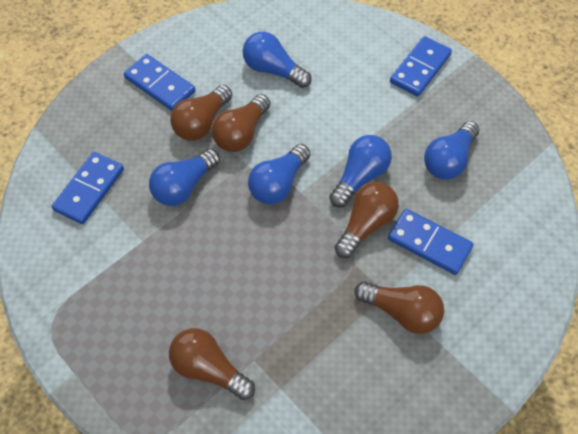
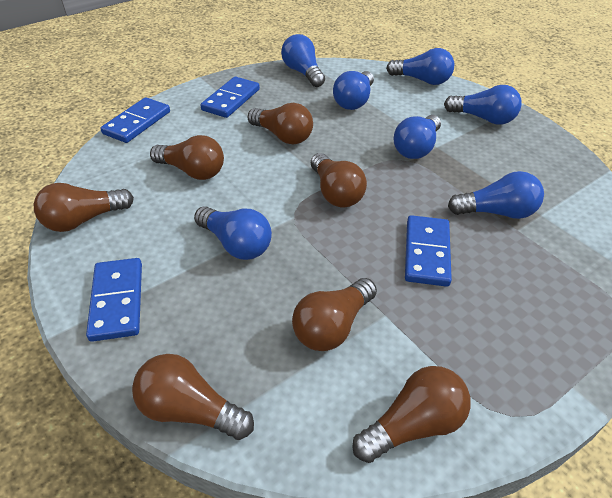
blue light bulb: 5 -> 7
brown light bulb: 5 -> 7

